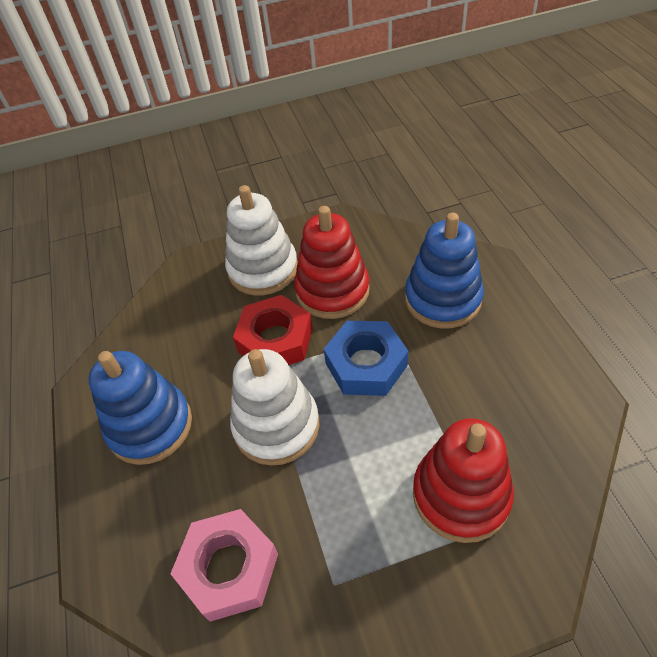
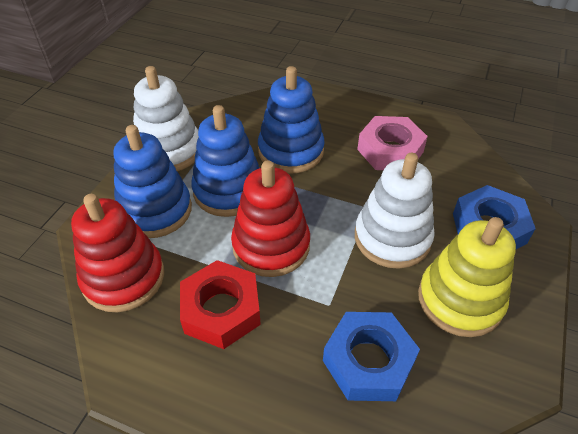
blue nut: 1 -> 2
blue stacking toy: 2 -> 3
yellow stacking toy: 0 -> 1

